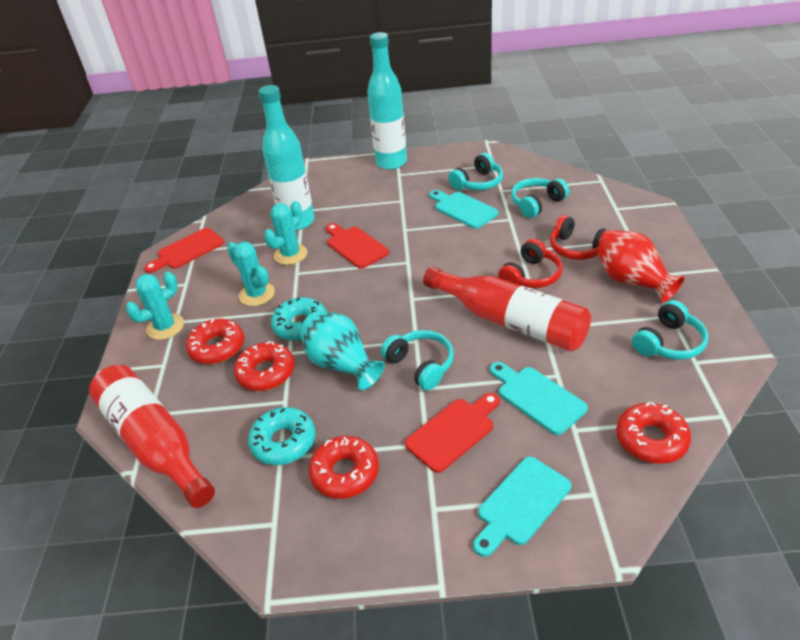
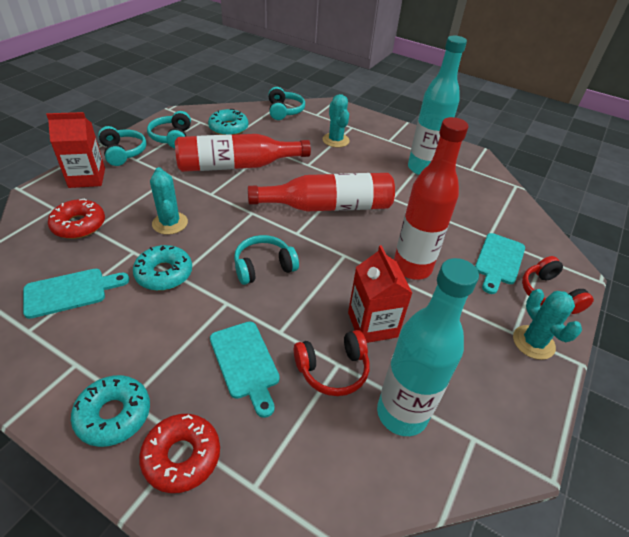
red bottle: 2 -> 3
red carton: 0 -> 2
red cutting board: 3 -> 0
red donut: 4 -> 2
red vase: 1 -> 0
turquoise donut: 2 -> 3
turquoise vase: 1 -> 0

